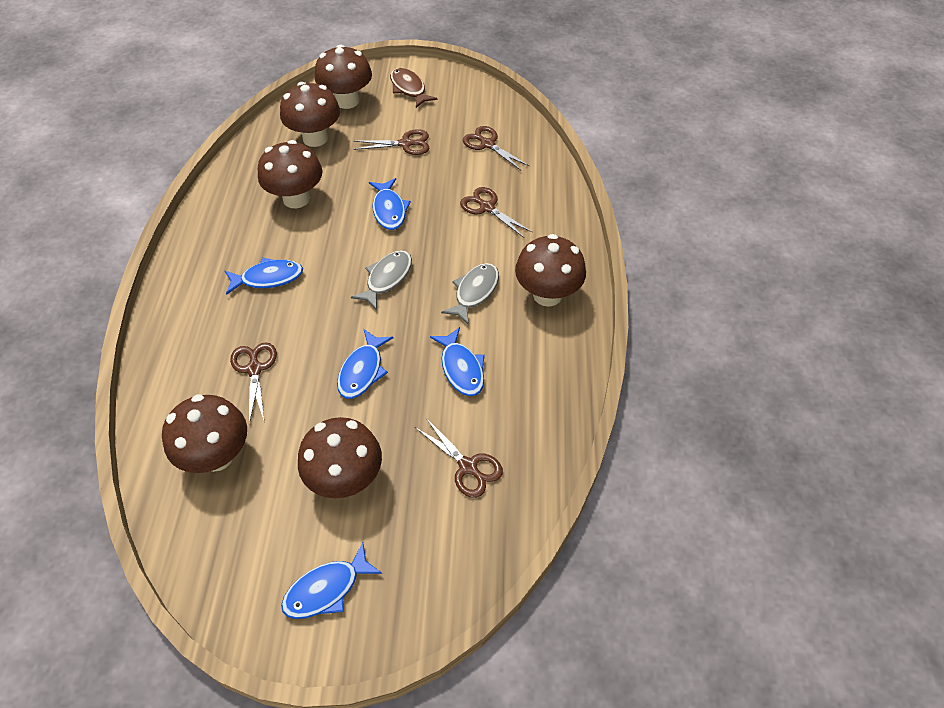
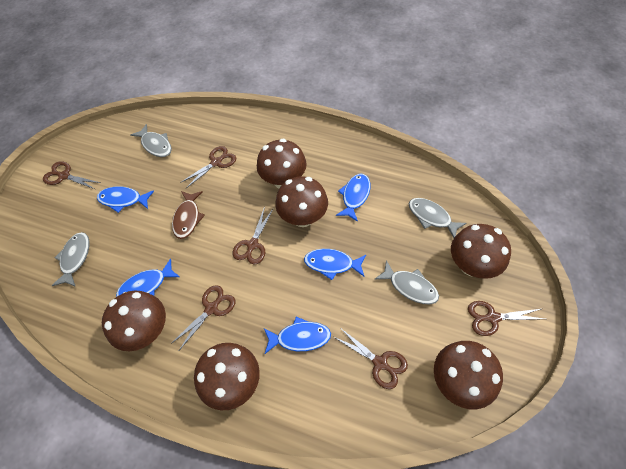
brown scissors: 5 -> 6
grey fish: 2 -> 4

